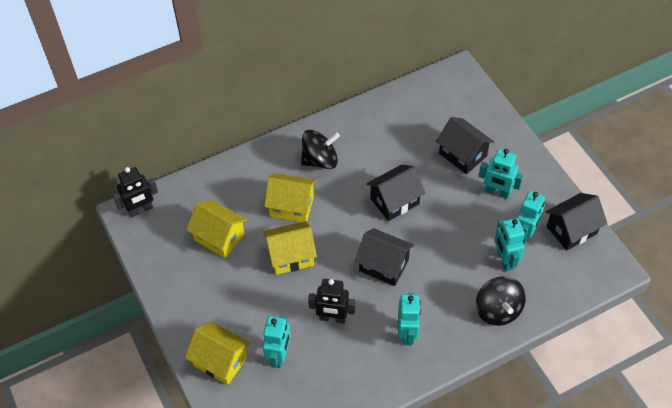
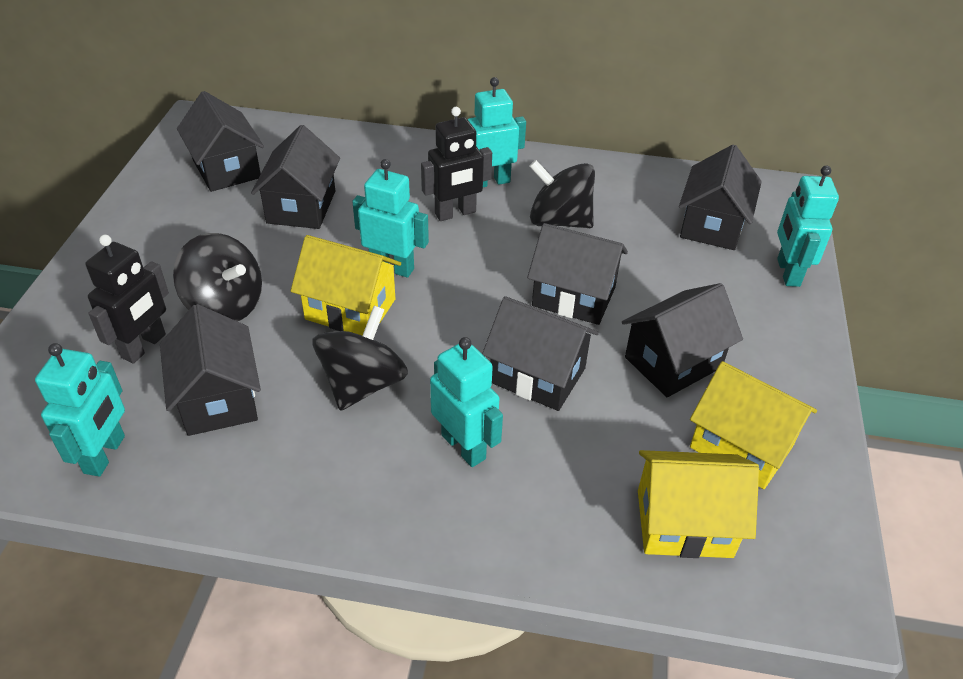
black house: 4 -> 7
black spinning top: 2 -> 3
yellow house: 4 -> 3

